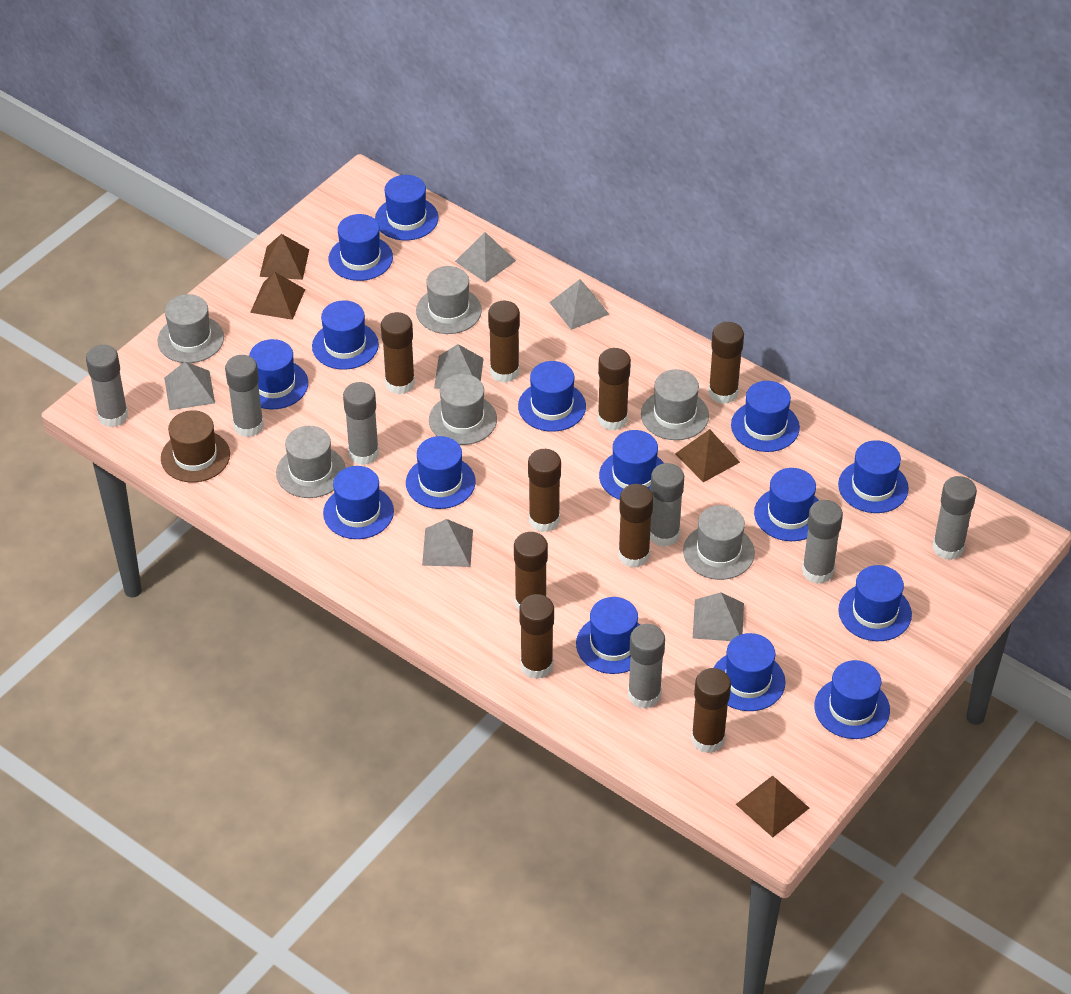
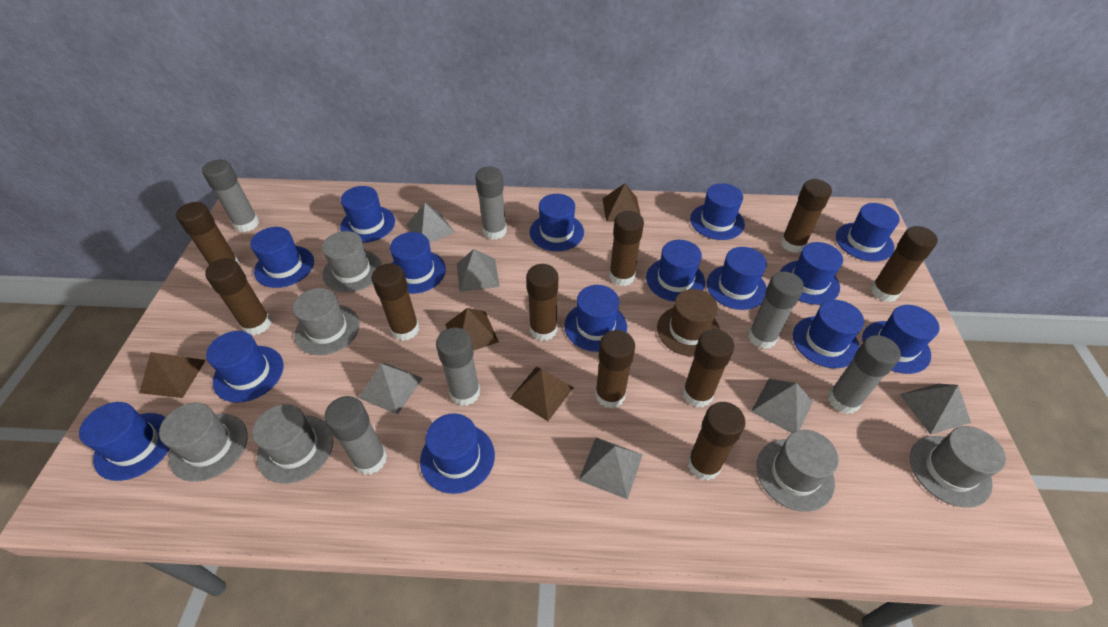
brown glue stick: 9 -> 10
grey glue stick: 7 -> 6

